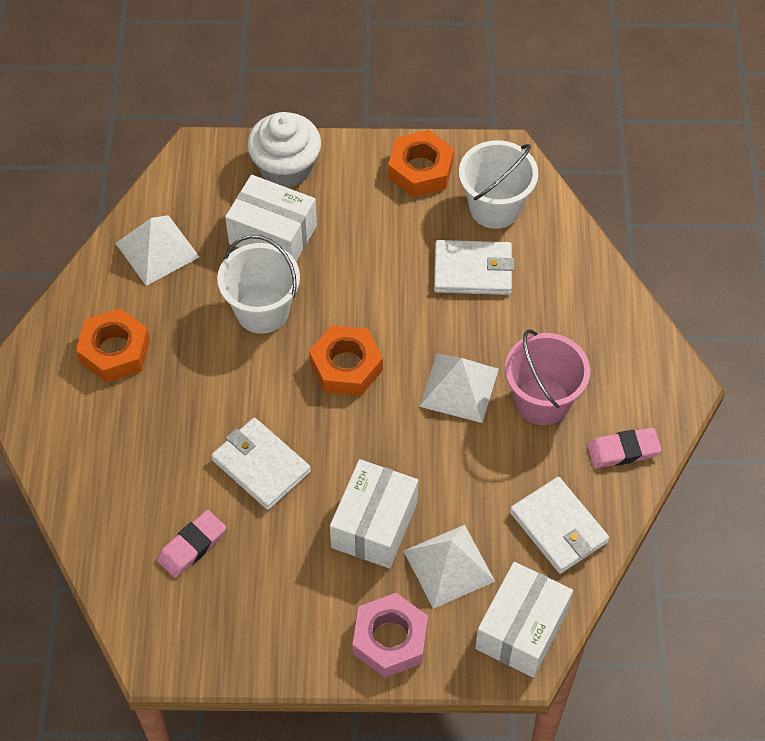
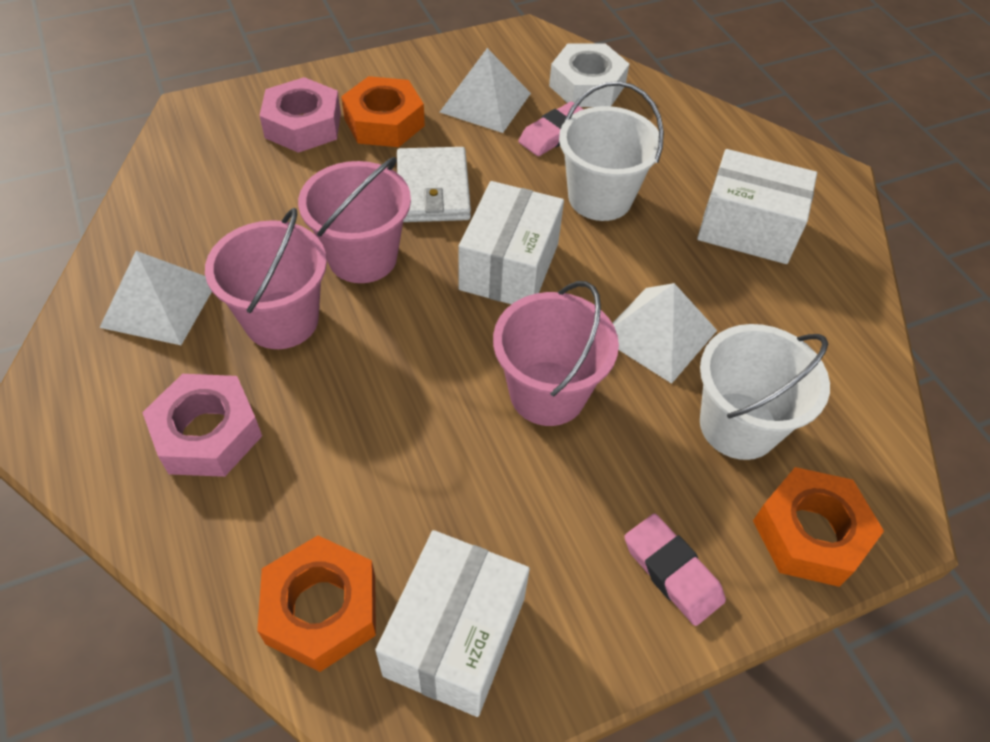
pink bucket: 1 -> 3
pink nut: 1 -> 2
white cupcake: 1 -> 0
white nut: 0 -> 1
white wallet: 3 -> 1

